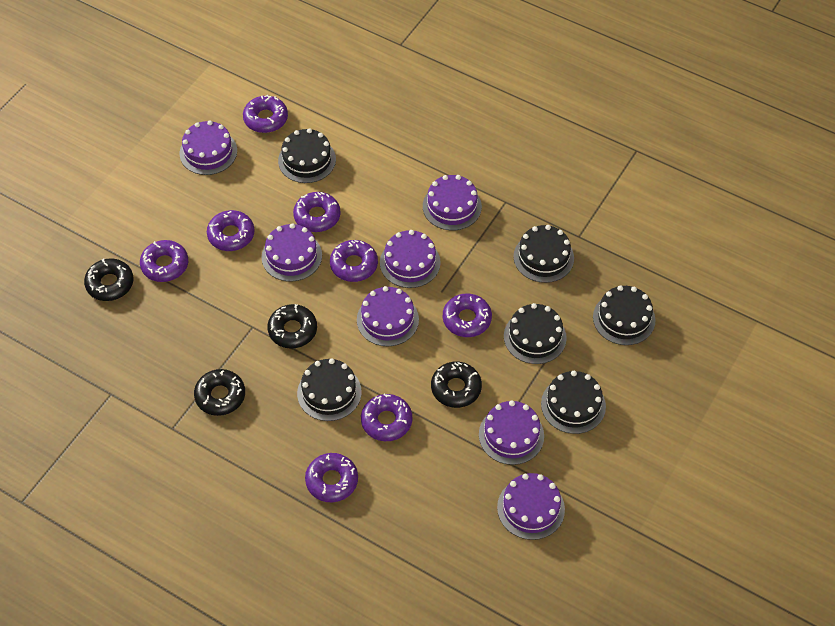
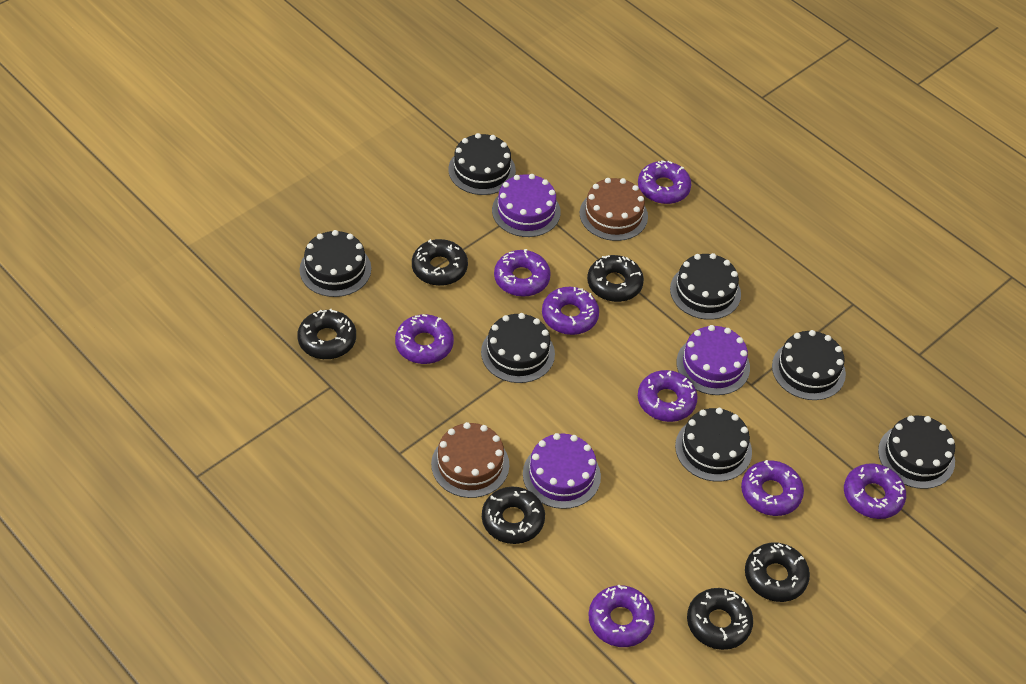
black cake: 6 -> 7
black donut: 4 -> 6
brown cake: 0 -> 2
purple cake: 7 -> 3

